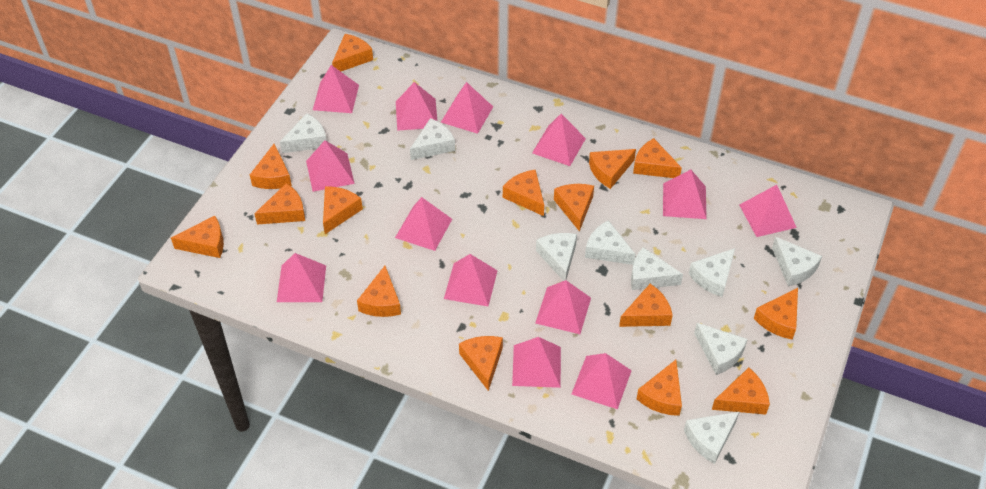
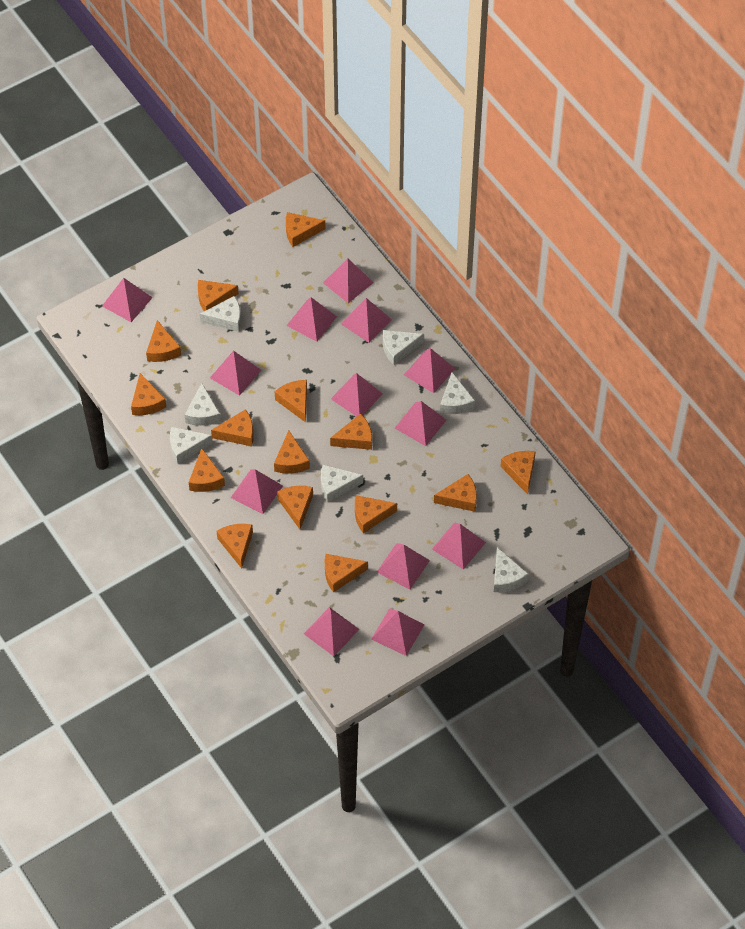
white cheese: 9 -> 7

